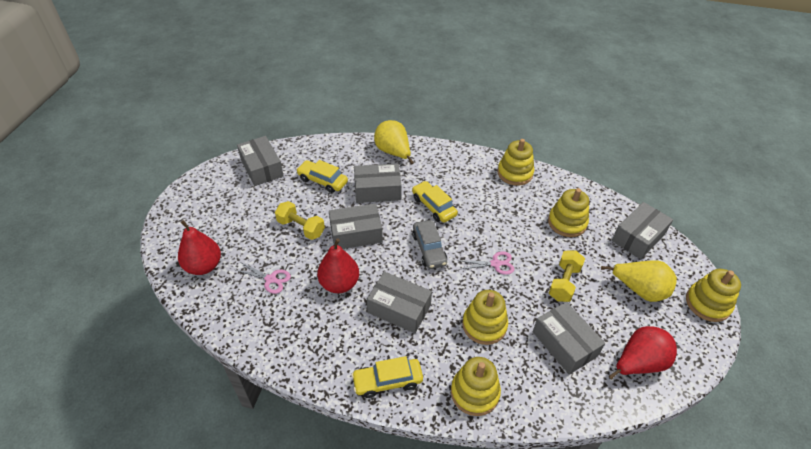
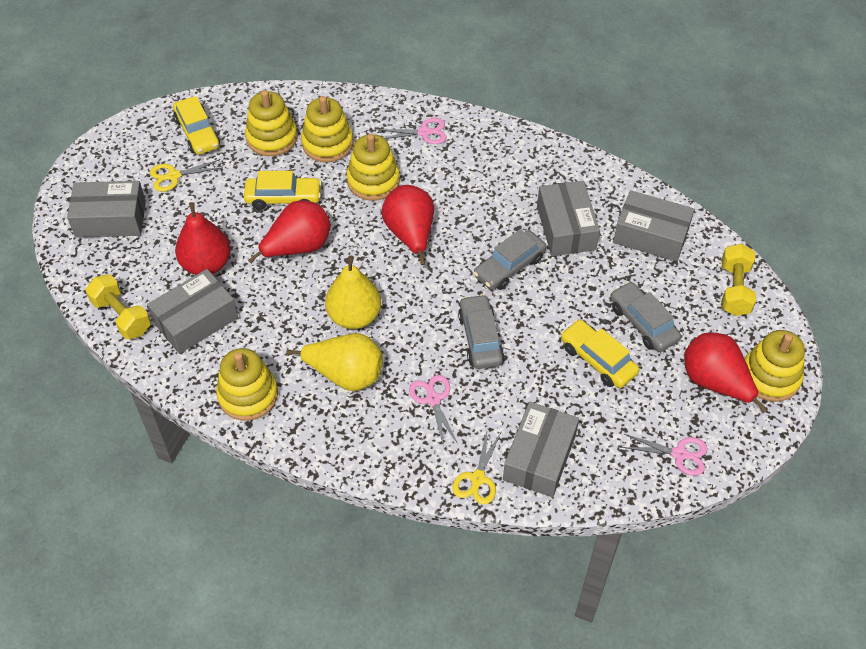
grey box: 6 -> 5
grey car: 1 -> 3
pink scissors: 2 -> 3
red pear: 3 -> 4
yellow scissors: 0 -> 2

